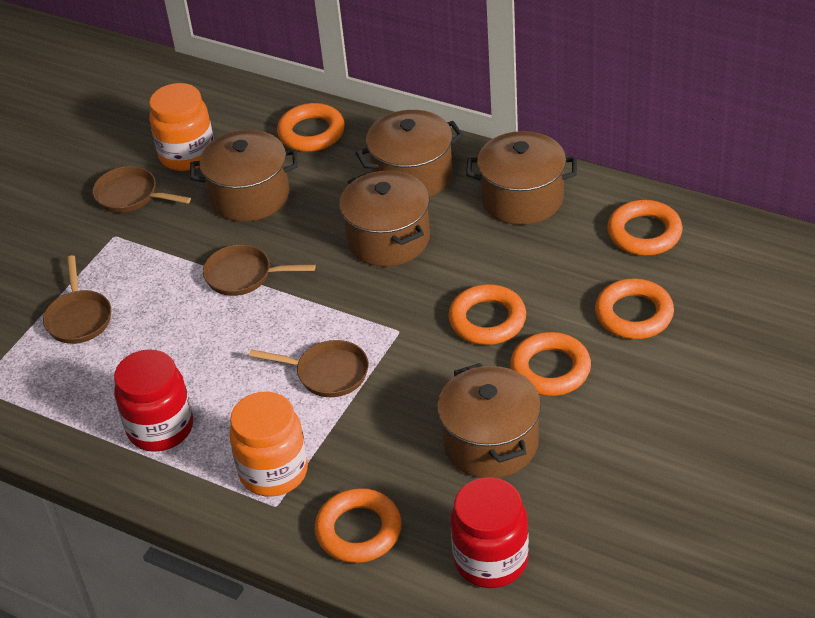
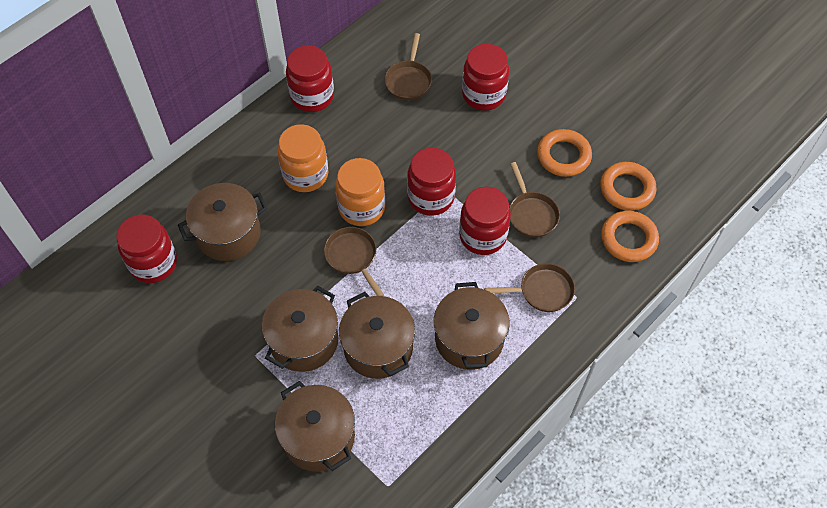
orange ring: 6 -> 3
red jar: 2 -> 5

